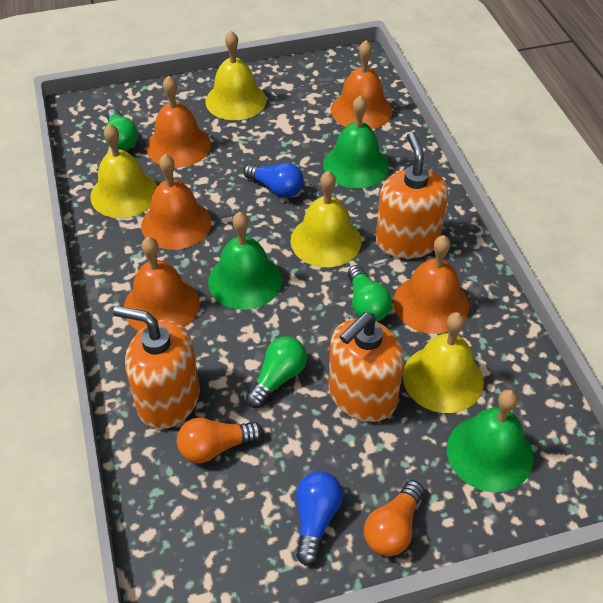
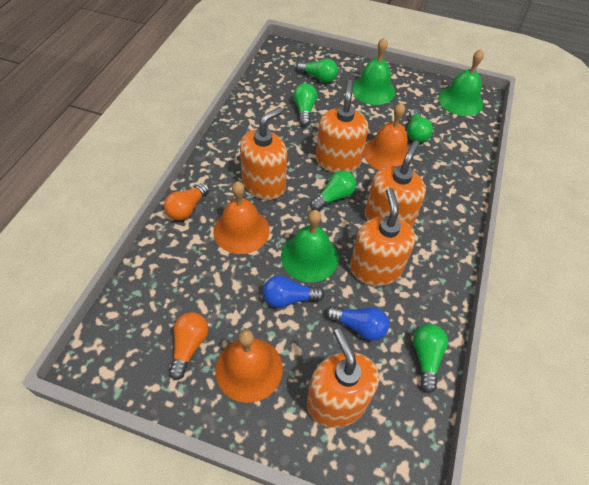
green light bulb: 3 -> 5
orange bell: 5 -> 3
orange soap dispenser: 3 -> 5
yellow bell: 4 -> 0

